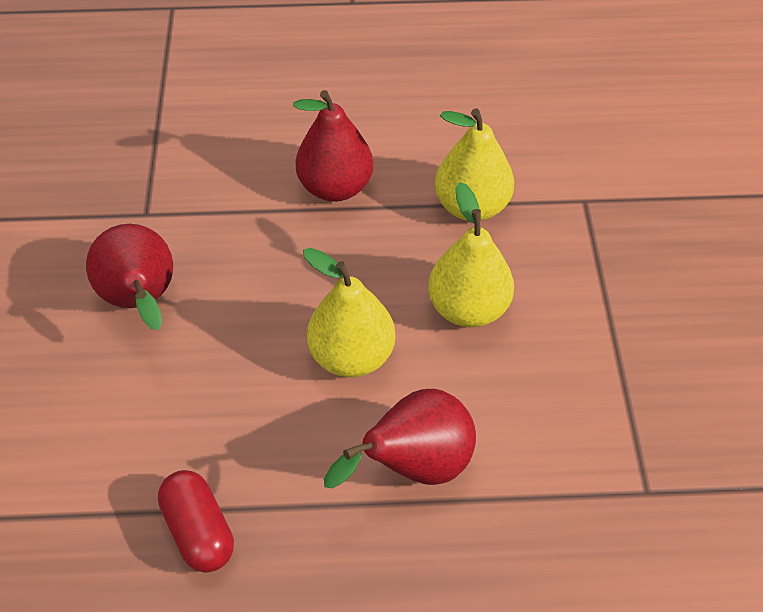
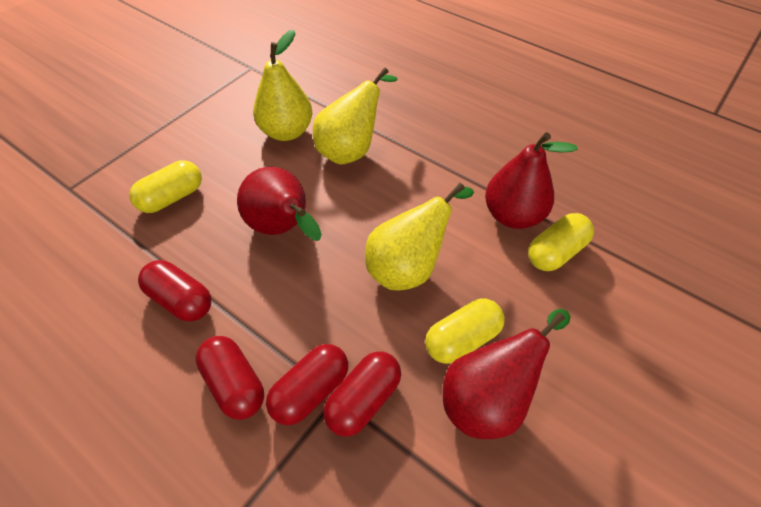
red capsule: 1 -> 4
yellow capsule: 0 -> 3

